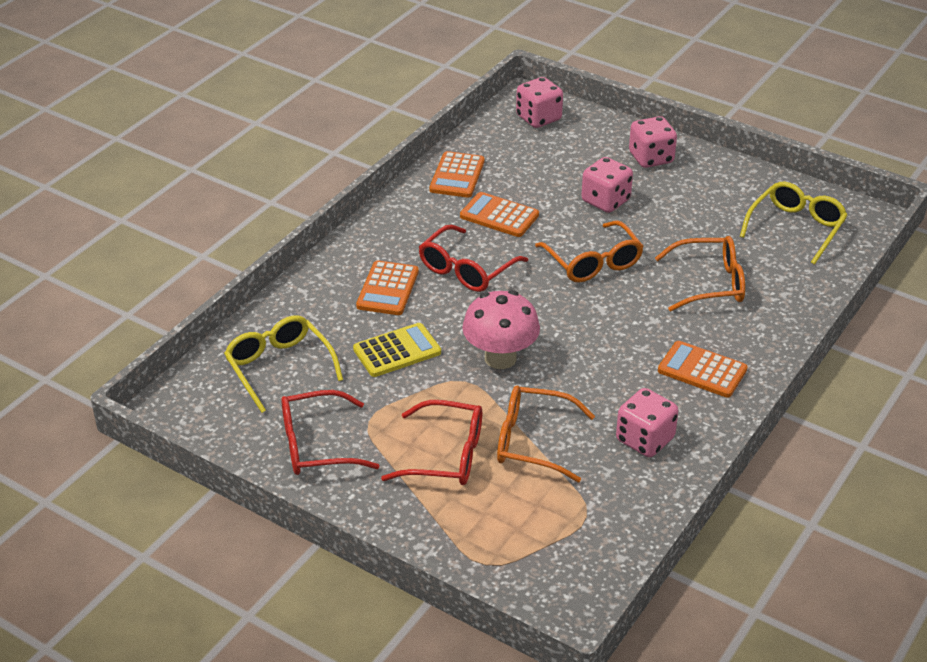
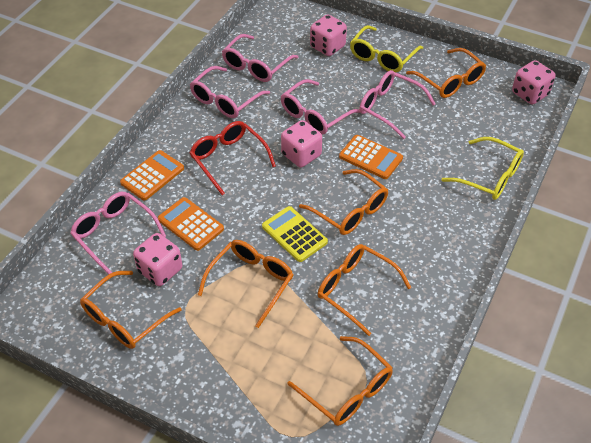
orange calculator: 4 -> 3
orange glasses: 3 -> 6
pink glasses: 0 -> 5
pink mushroom: 1 -> 0
red glasses: 3 -> 1

